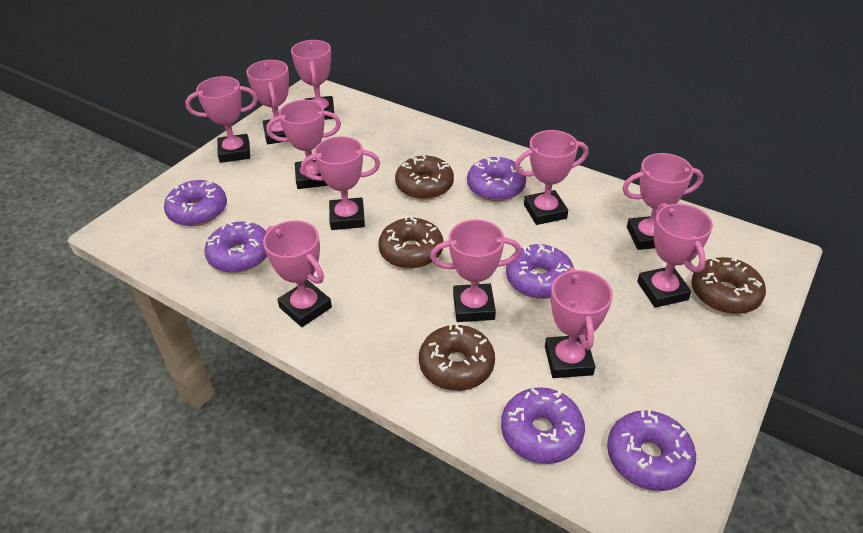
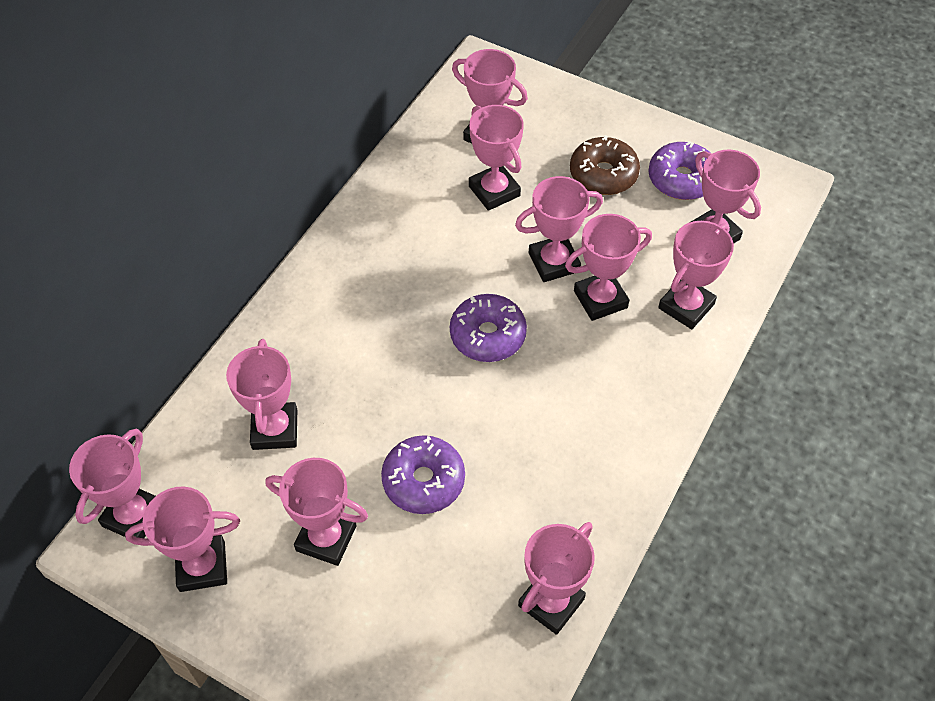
brown donut: 4 -> 1
purple donut: 6 -> 3

